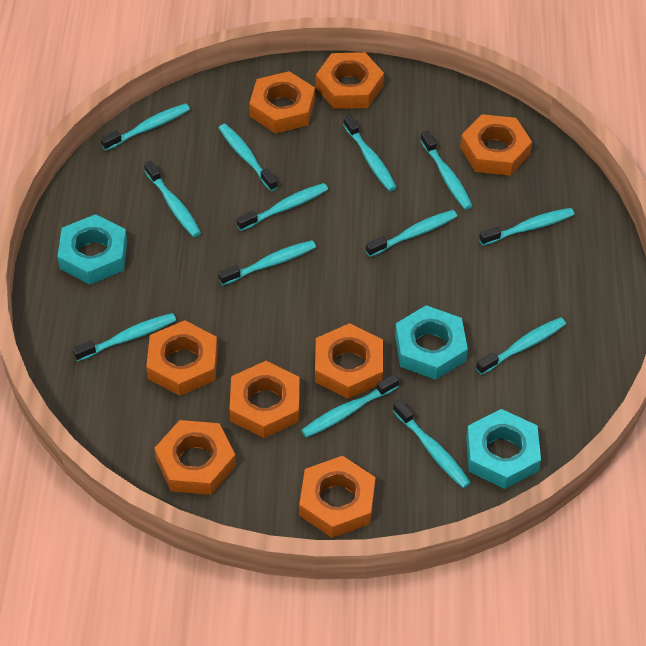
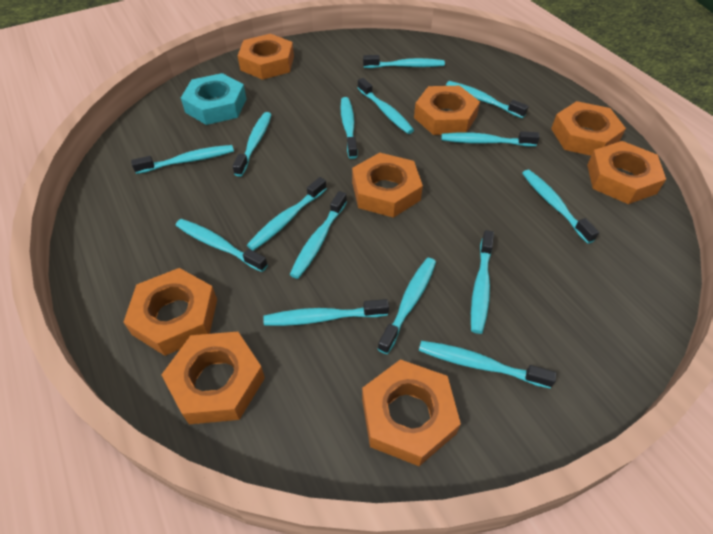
turquoise nut: 3 -> 1
turquoise toothbrush: 13 -> 15

